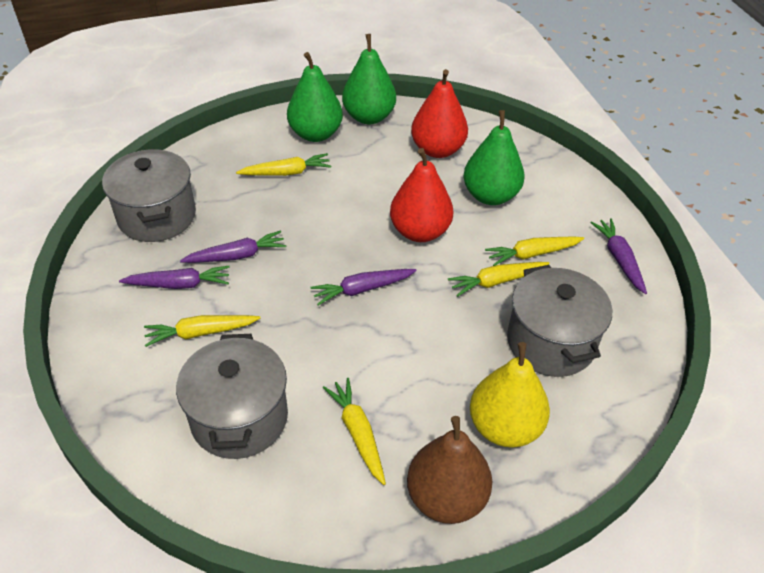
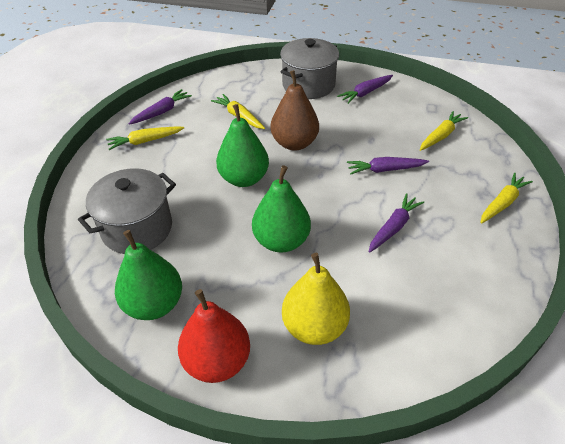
grey pot: 3 -> 2
red pear: 2 -> 1
yellow carrot: 5 -> 4

